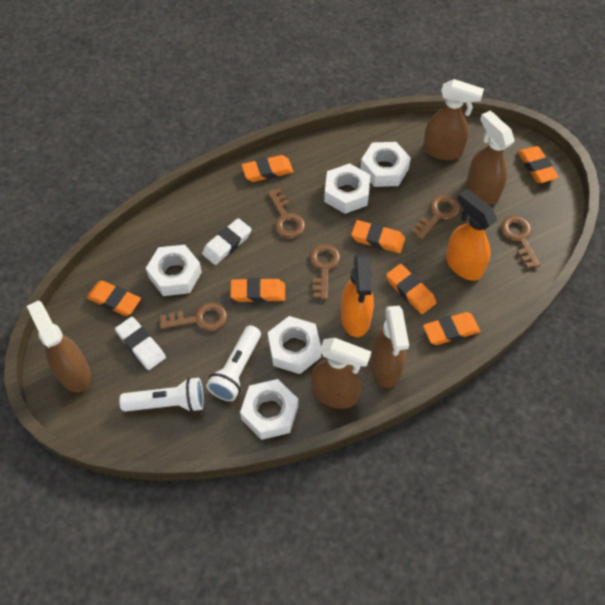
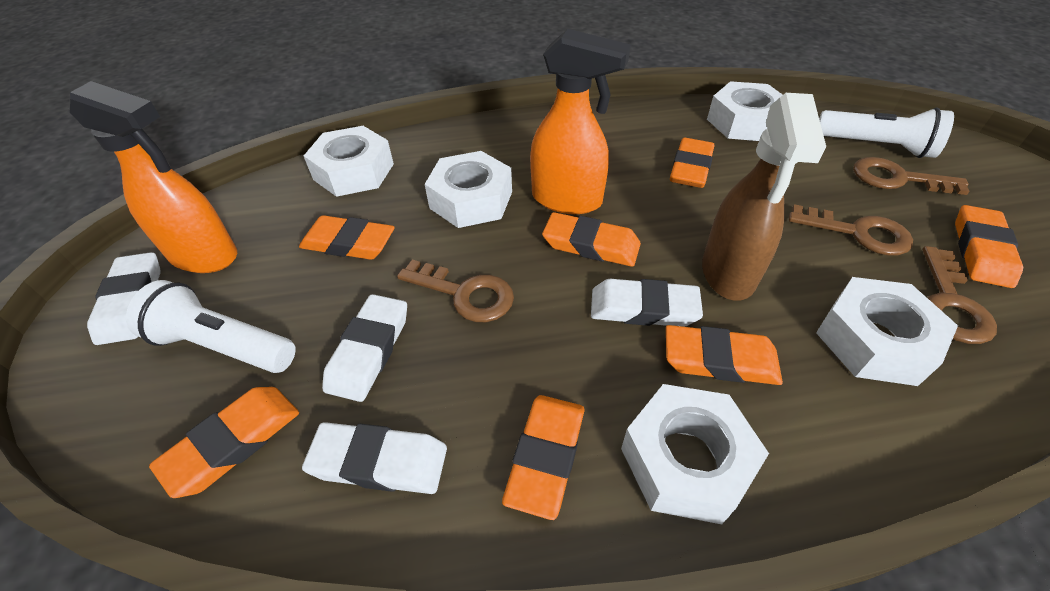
brown key: 5 -> 4
brown spray bottle: 5 -> 1
white eraser: 2 -> 4

